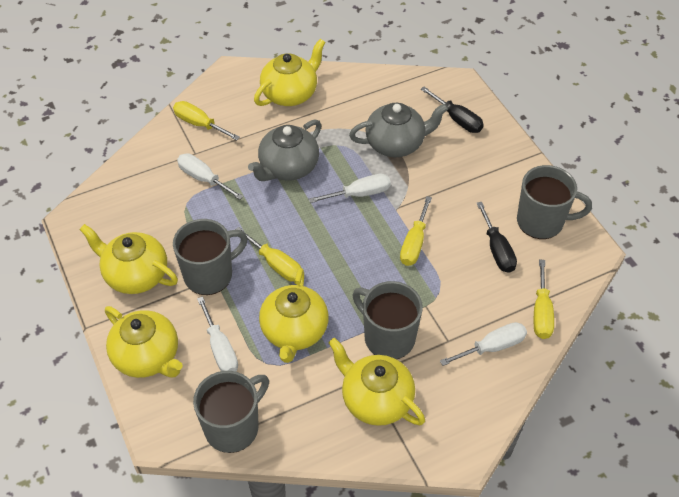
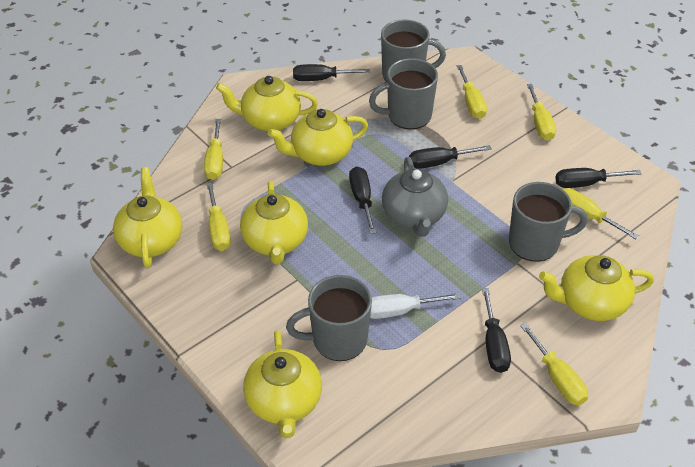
black screwdriver: 2 -> 5
grey teapot: 2 -> 1
white screwdriver: 4 -> 1
yellow screwdriver: 4 -> 6
yellow teapot: 5 -> 6

